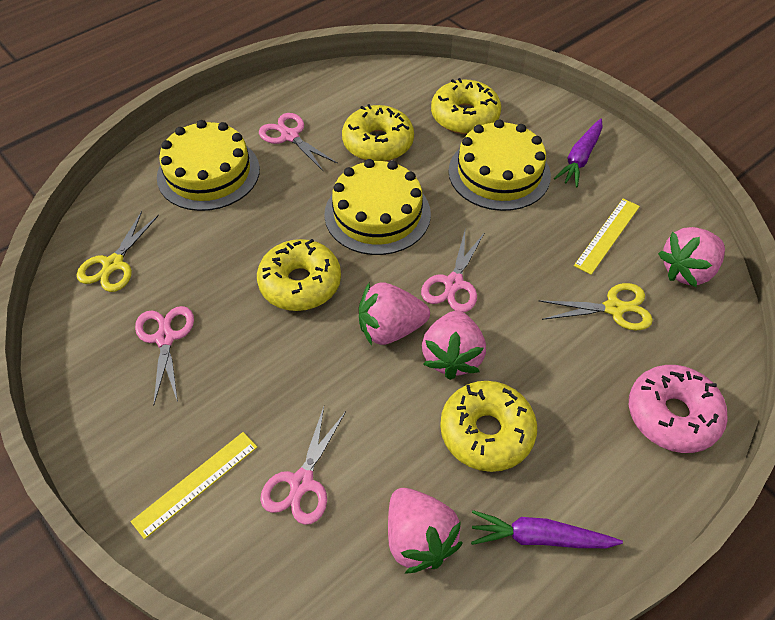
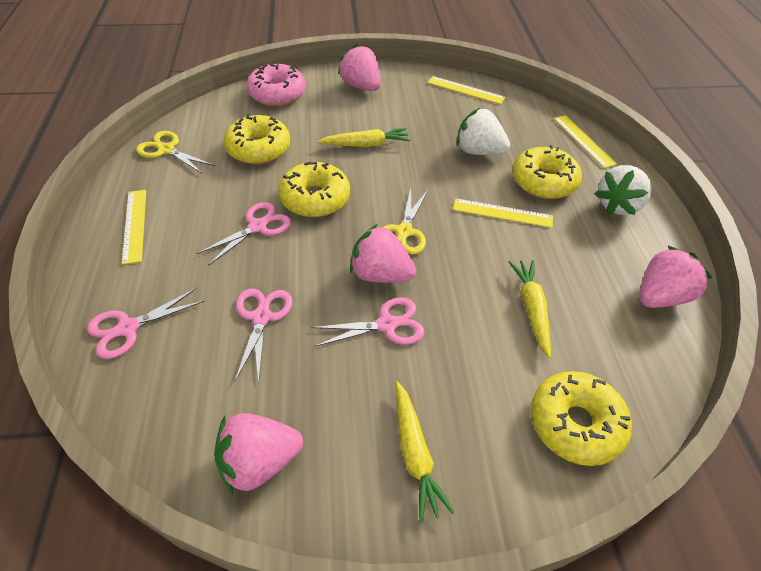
purple carrot: 2 -> 0
white strawberry: 0 -> 2
yellow cake: 3 -> 0
yellow carrot: 0 -> 3
yellow ruler: 2 -> 4

